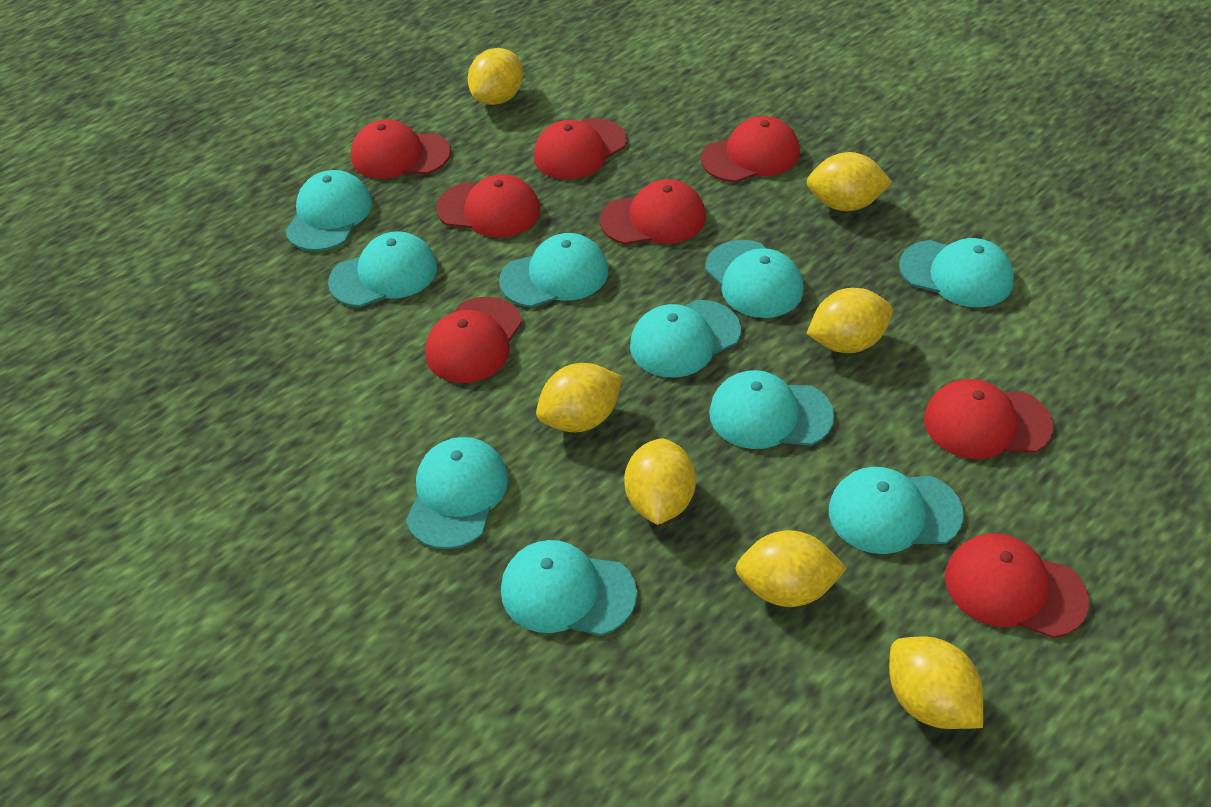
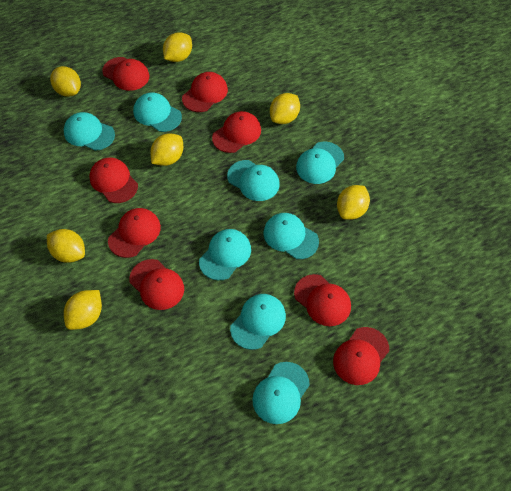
turquoise cap: 10 -> 8

